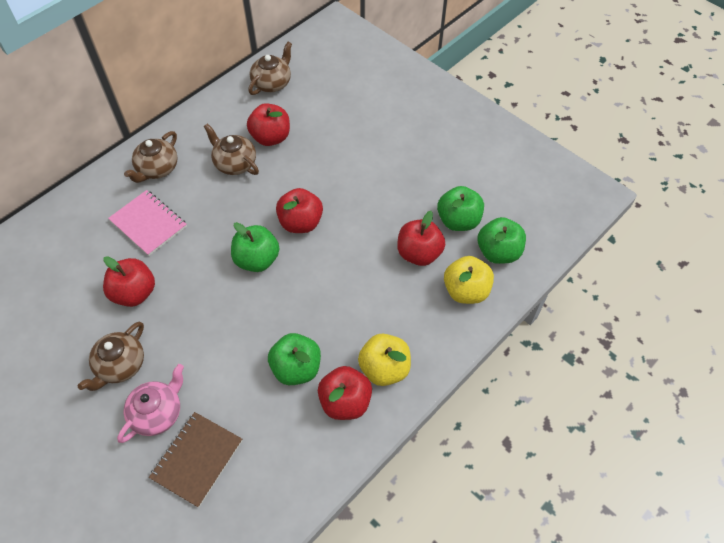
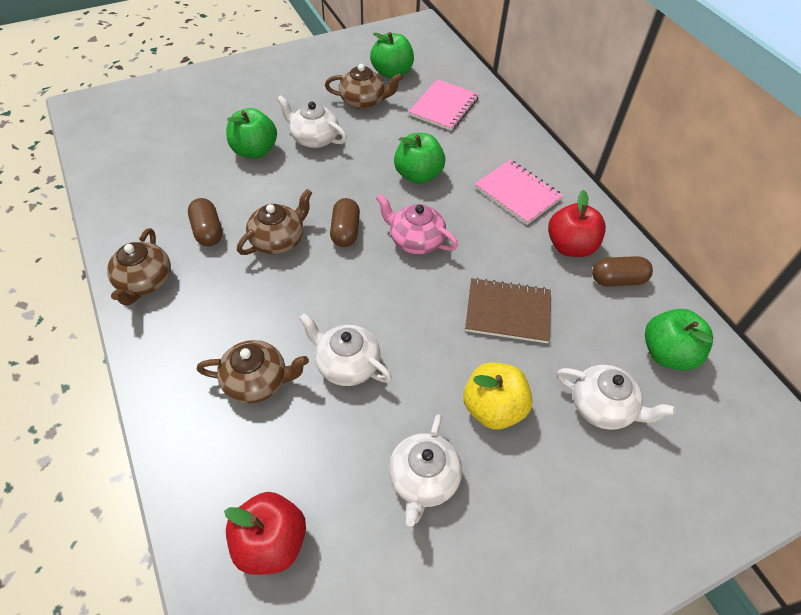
brown capsule: 0 -> 3
pink notebook: 1 -> 2
red apple: 5 -> 2
white teapot: 0 -> 4
yellow apple: 2 -> 1

